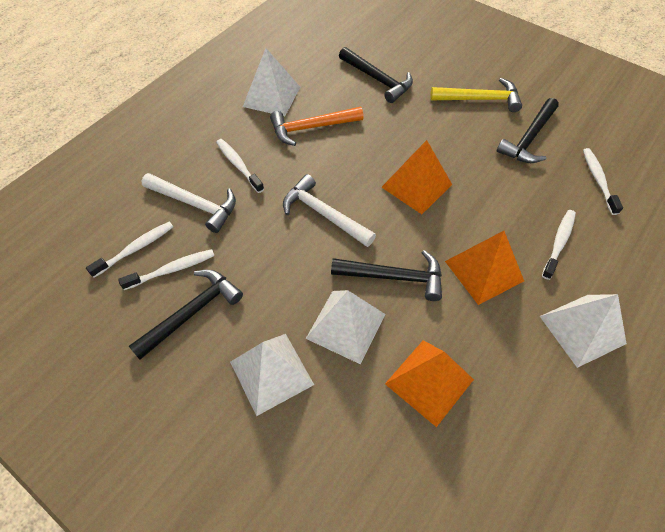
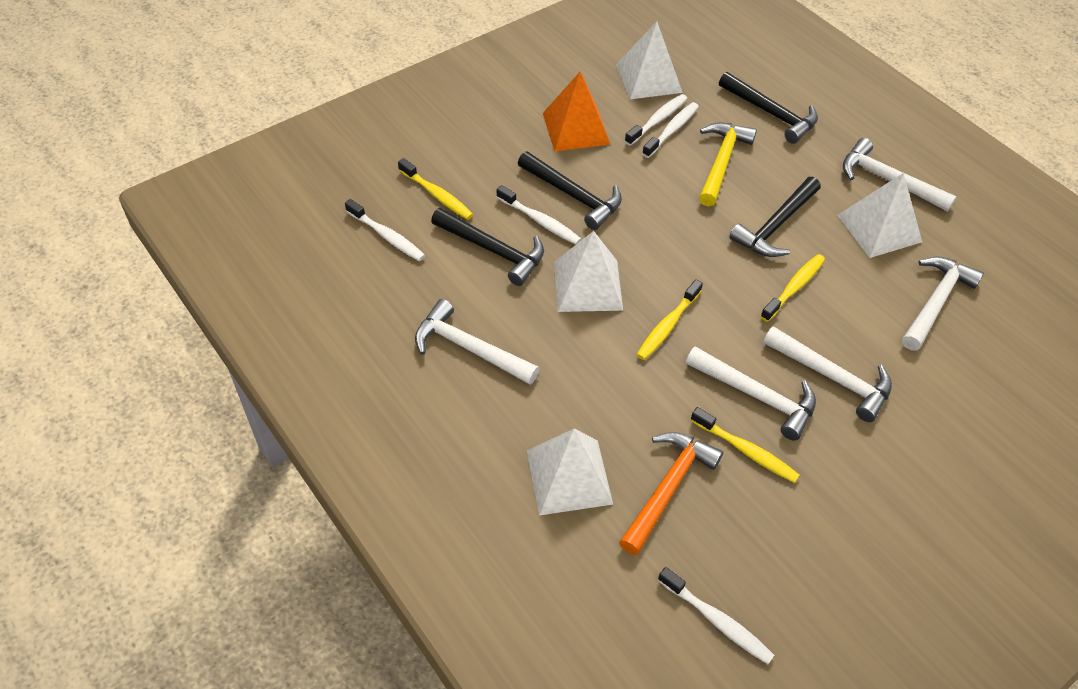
orange pyramid: 3 -> 1
white hammer: 2 -> 5
yellow toothbrush: 0 -> 4

